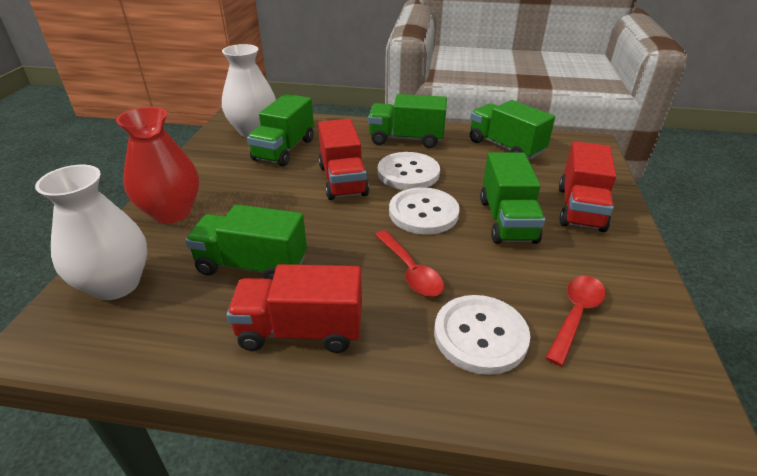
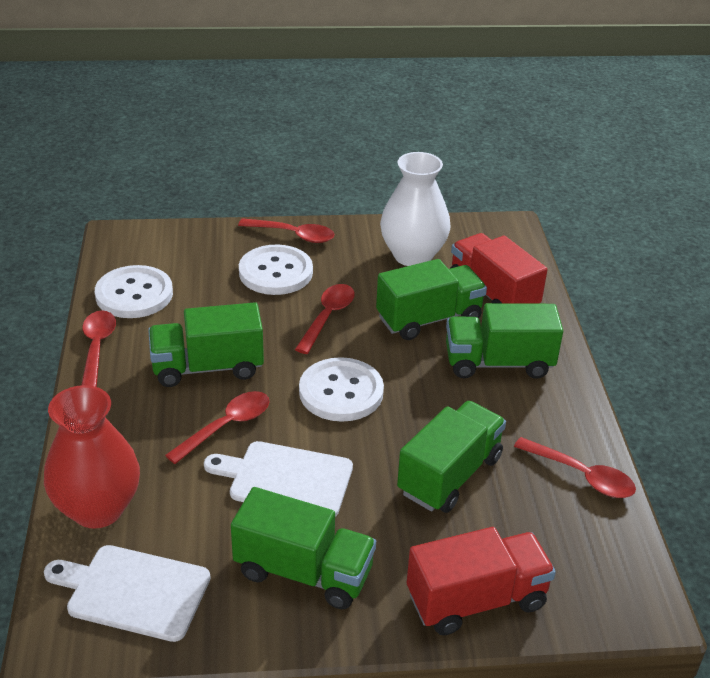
red spoon: 2 -> 5
red truck: 3 -> 2
white cutting board: 0 -> 2
white vase: 2 -> 1

